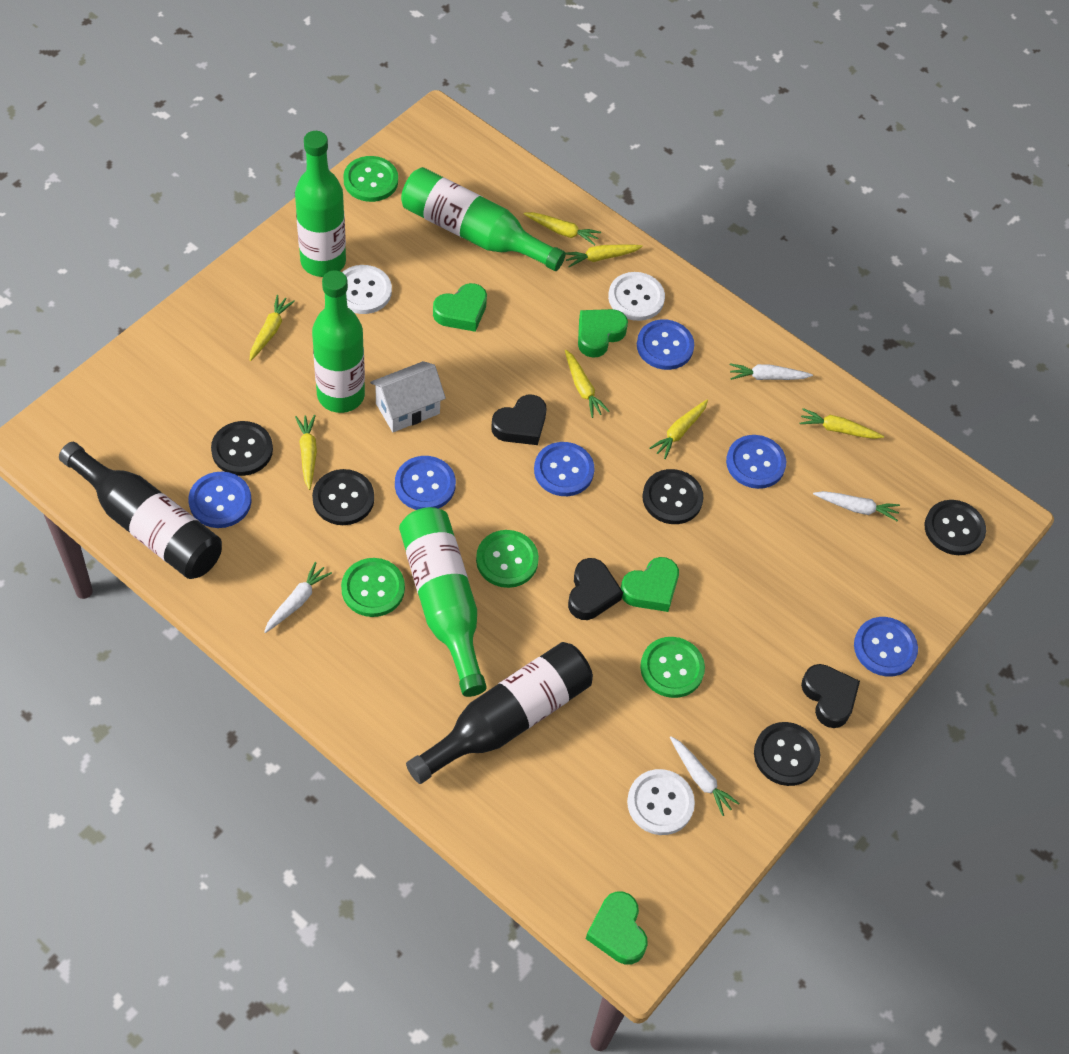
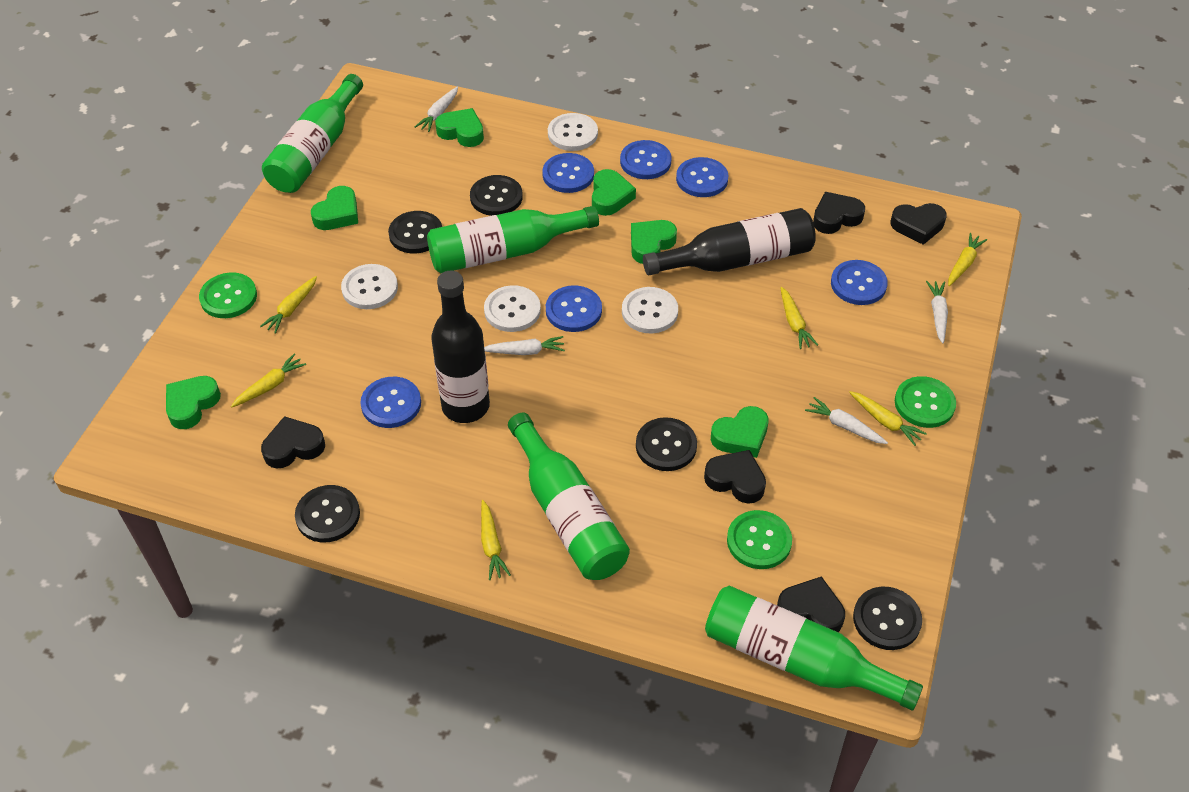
black heart: 3 -> 5
green button: 4 -> 3
green heart: 4 -> 6
white button: 3 -> 4
white house: 1 -> 0
yellow carrot: 7 -> 6

